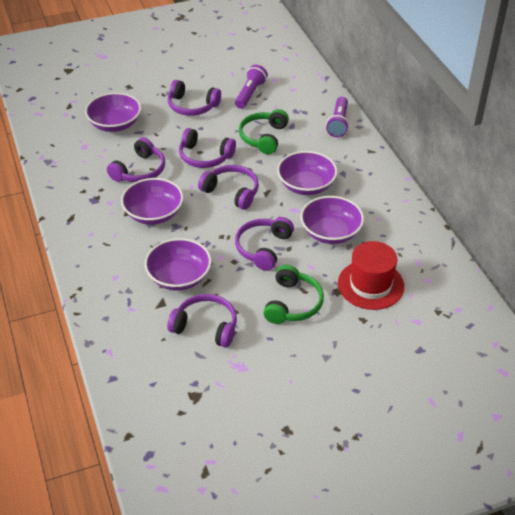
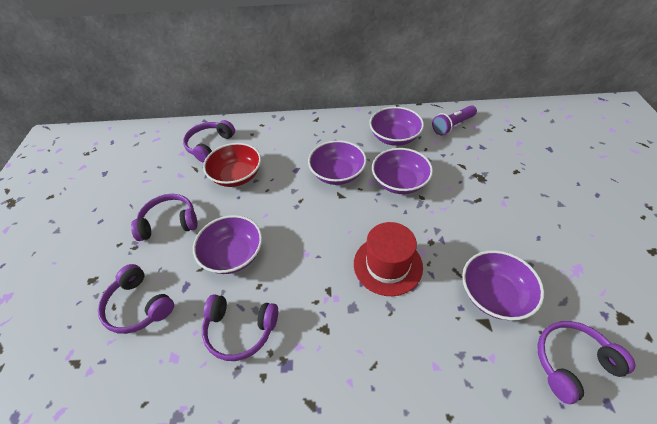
green headphones: 2 -> 0
purple flashlight: 2 -> 1
purple headphones: 6 -> 5
red bowl: 0 -> 1

